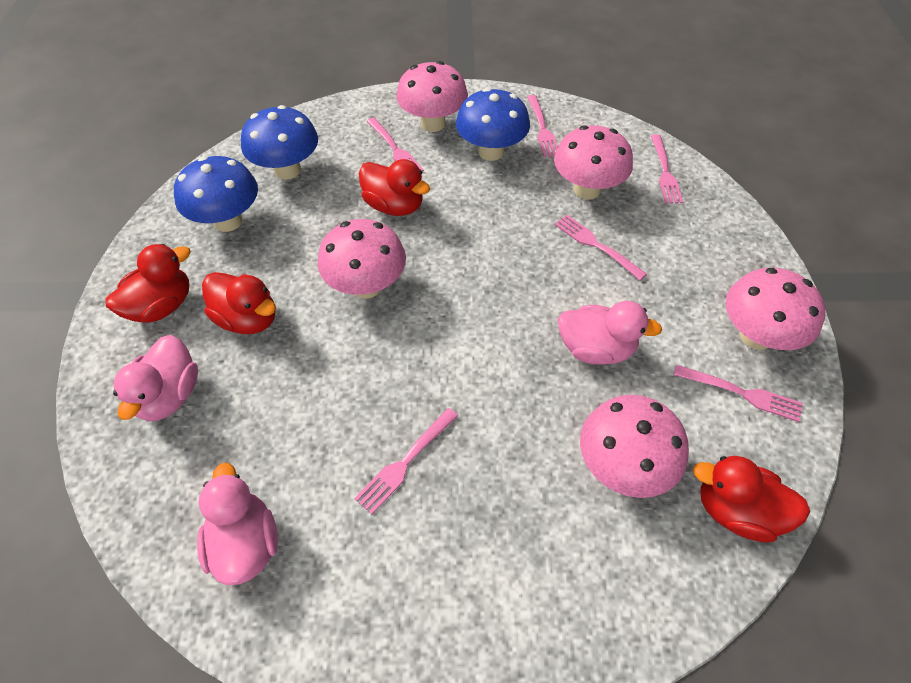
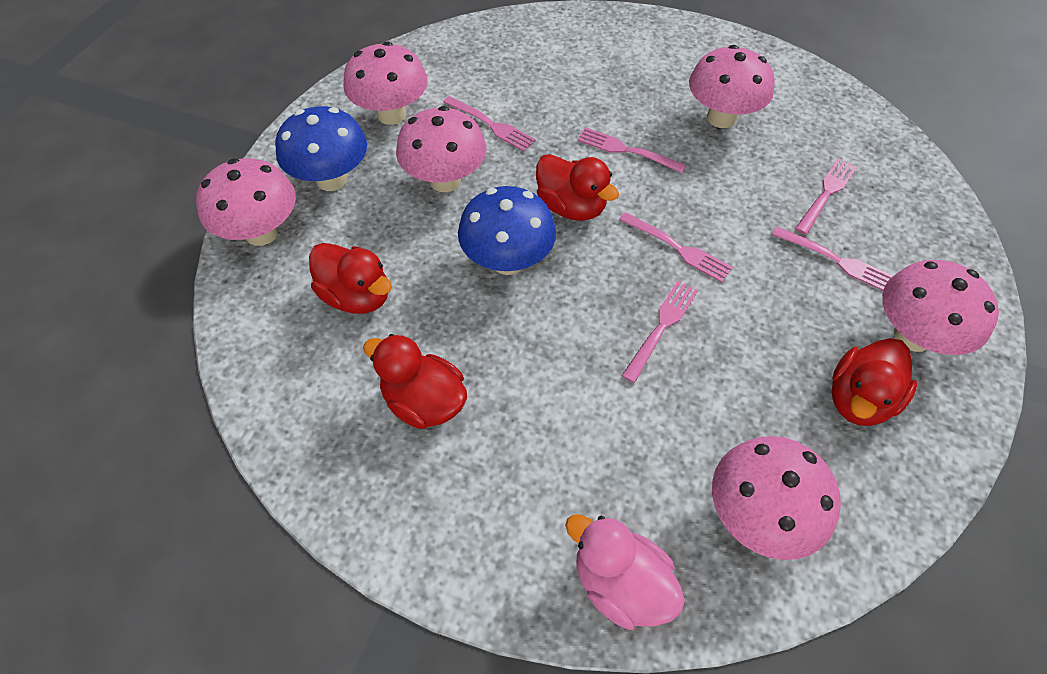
blue mushroom: 3 -> 2
pink duck: 3 -> 1
pink mushroom: 5 -> 6

